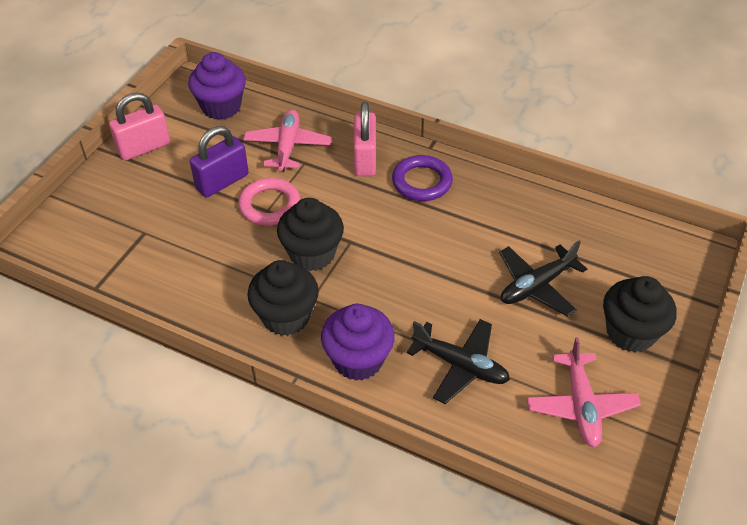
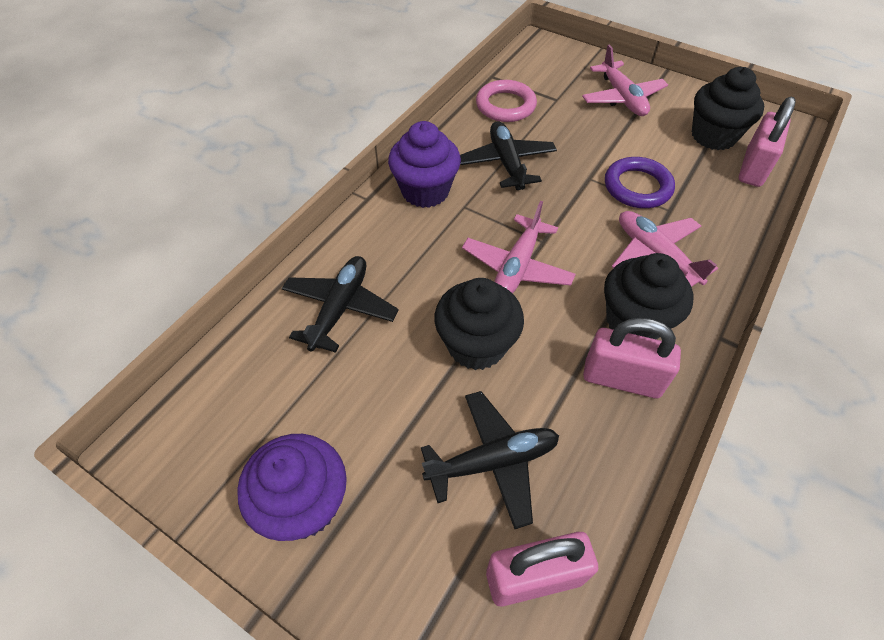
black plane: 2 -> 3
pink padlock: 2 -> 3
pink plane: 2 -> 3
purple padlock: 1 -> 0

